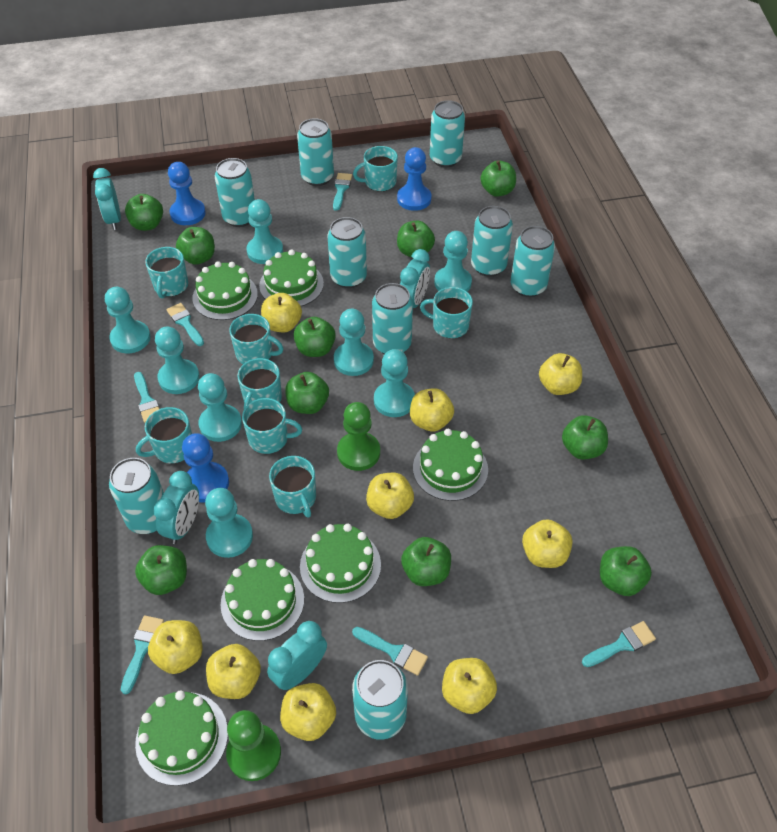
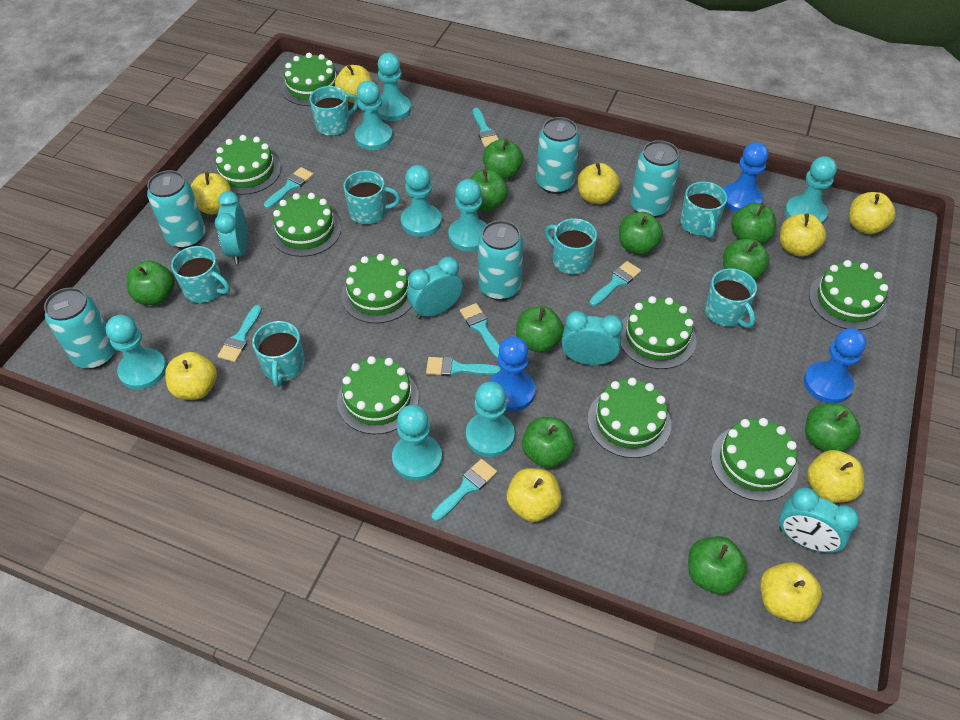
green cake: 6 -> 9
green pawn: 2 -> 0
turquoise brush: 6 -> 7
turquoise can: 9 -> 5
turquoise mug: 8 -> 7

